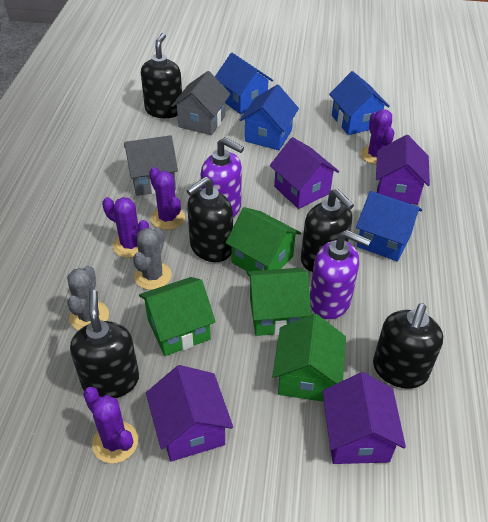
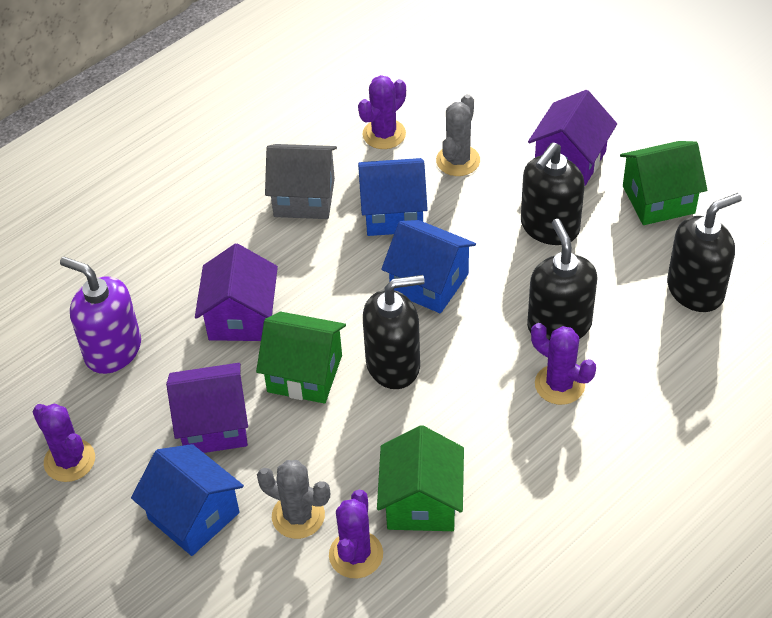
black soap dispenser: 5 -> 4
blue house: 4 -> 3
green house: 4 -> 3
grey house: 2 -> 1
purple house: 4 -> 3
purple soap dispenser: 2 -> 1

